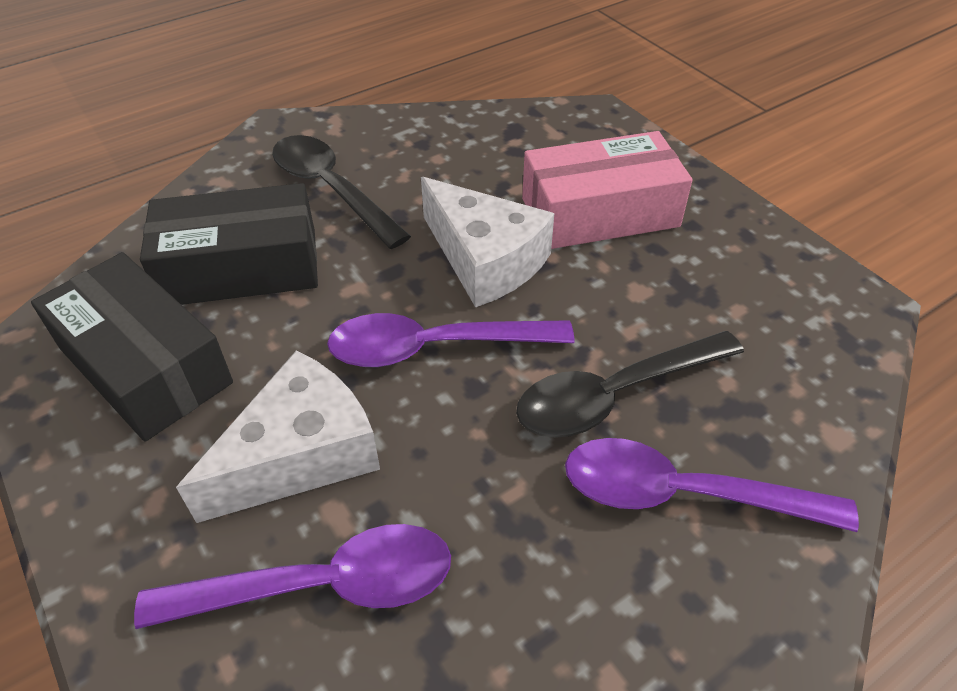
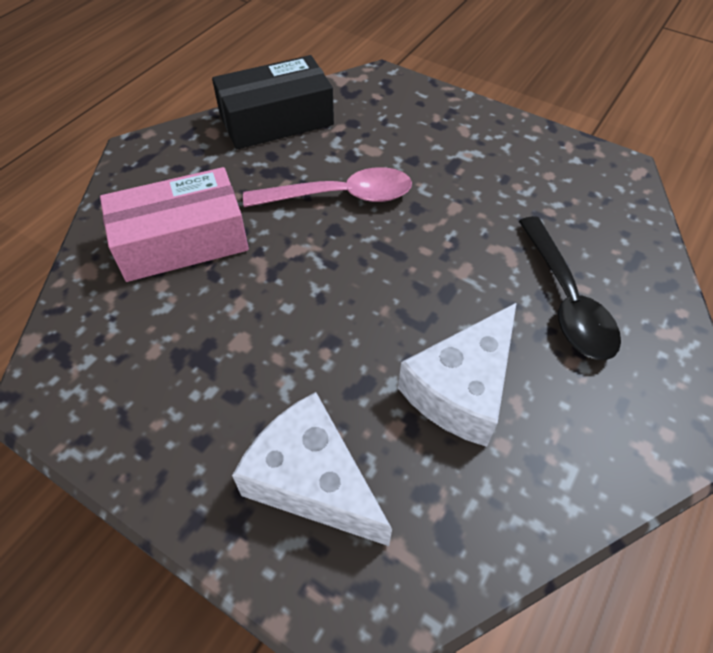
black box: 2 -> 1
black spoon: 2 -> 1
pink spoon: 0 -> 1
purple spoon: 3 -> 0

